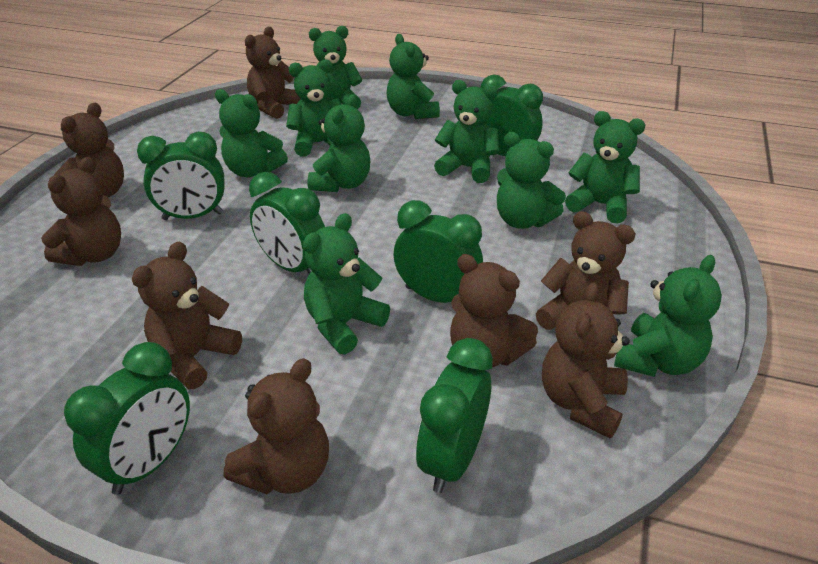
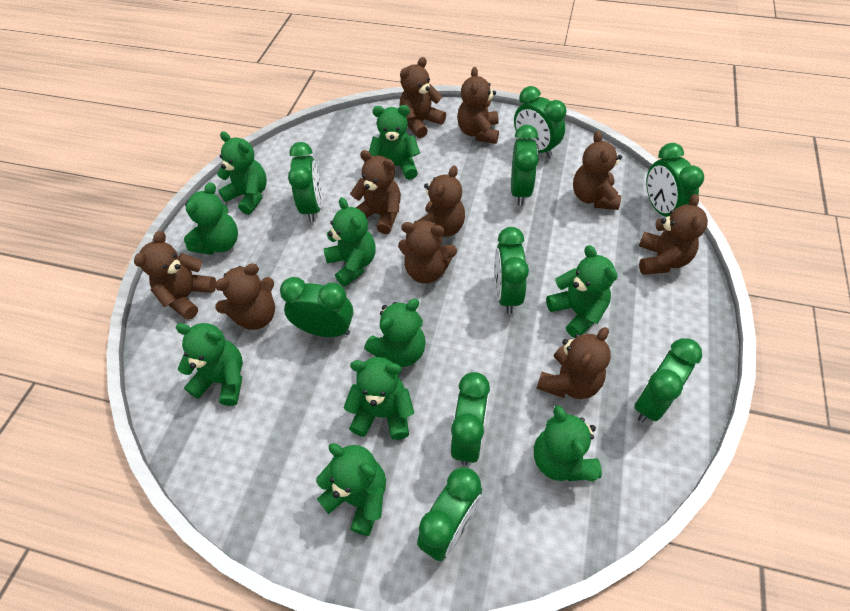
brown teddy bear: 8 -> 10
green clock: 6 -> 9

